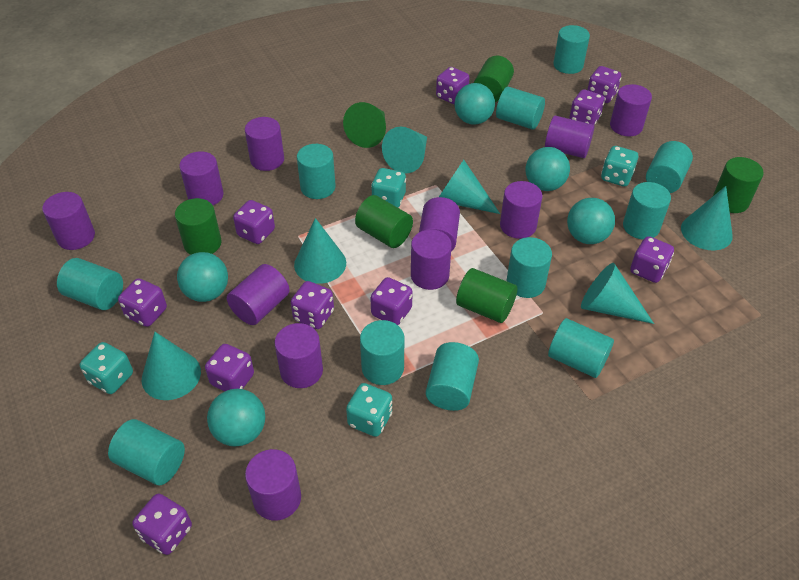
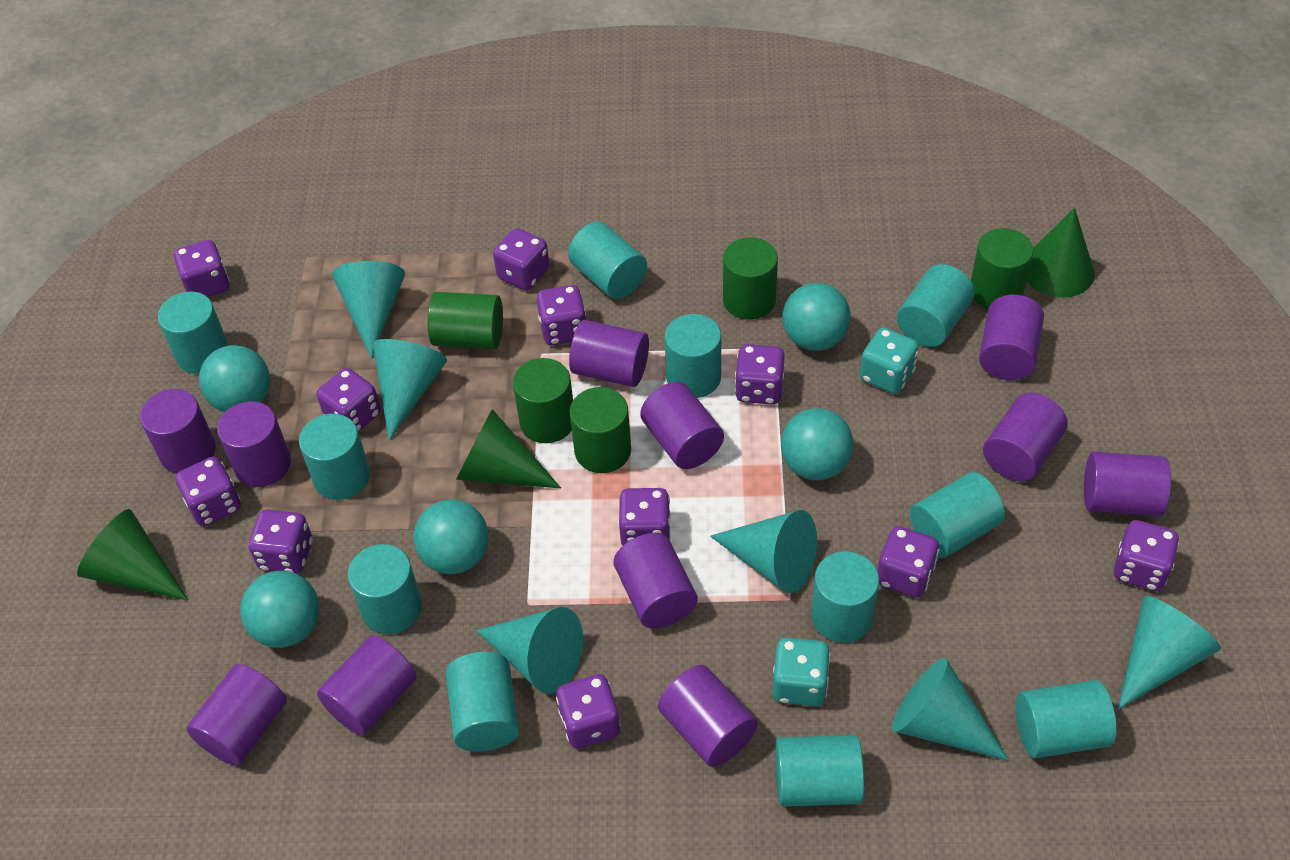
green cone: 1 -> 3
purple dice: 10 -> 11
turquoise dice: 4 -> 2

